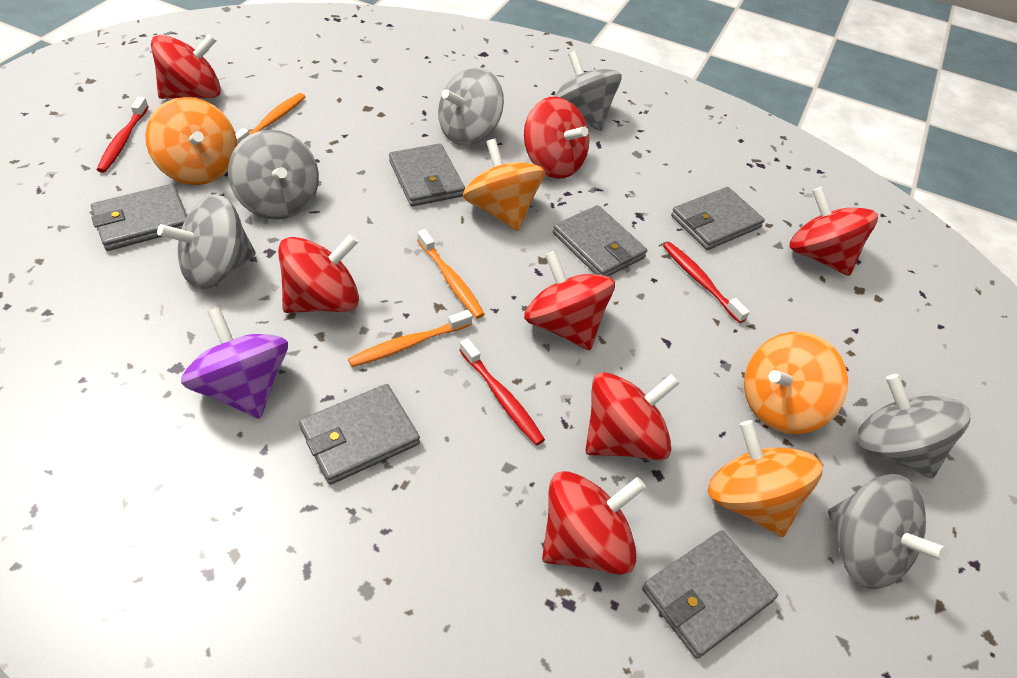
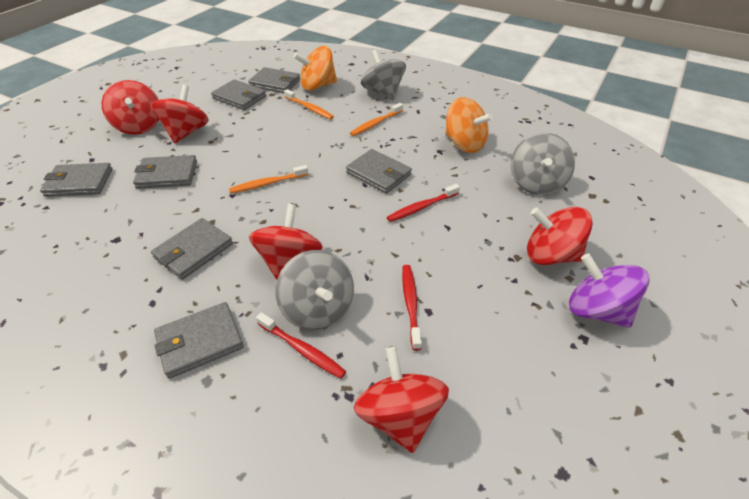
grey spinning top: 6 -> 3
grey wallet: 6 -> 7
orange spinning top: 4 -> 2
red spinning top: 7 -> 5

